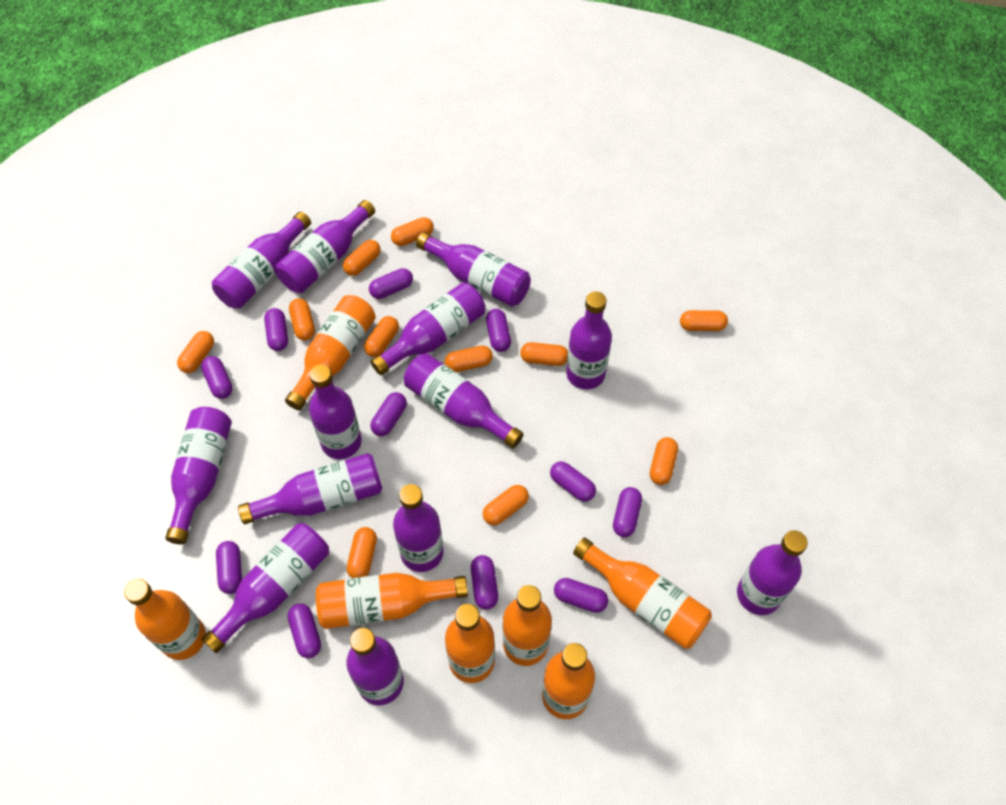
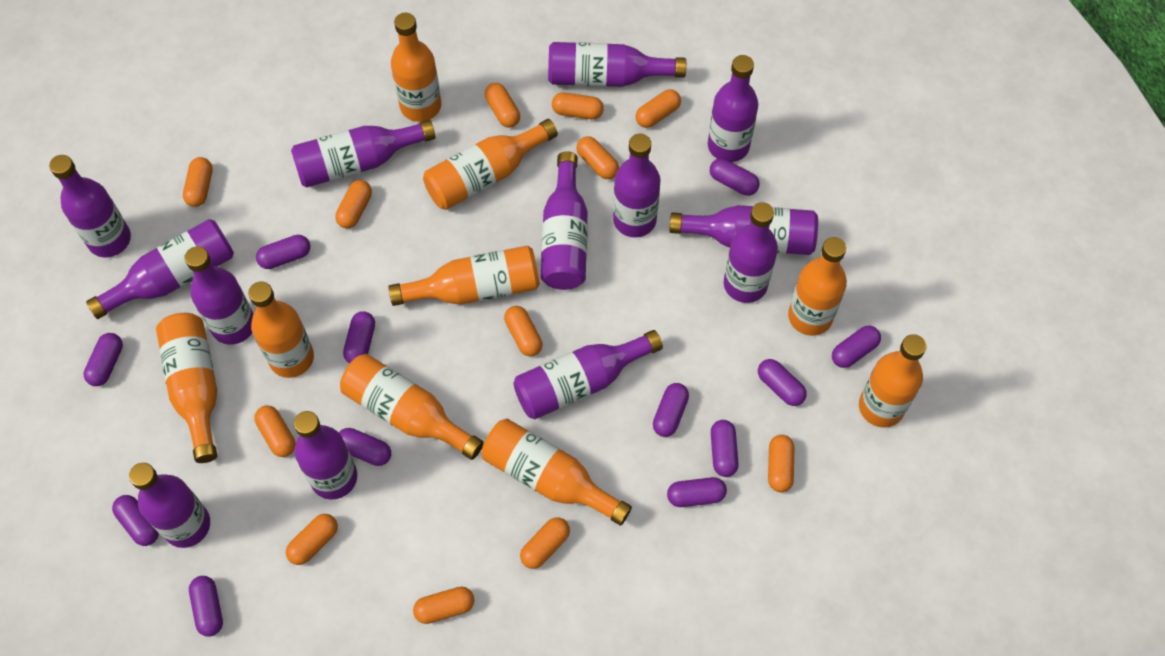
orange bottle: 7 -> 9
orange capsule: 11 -> 12
purple capsule: 11 -> 12

